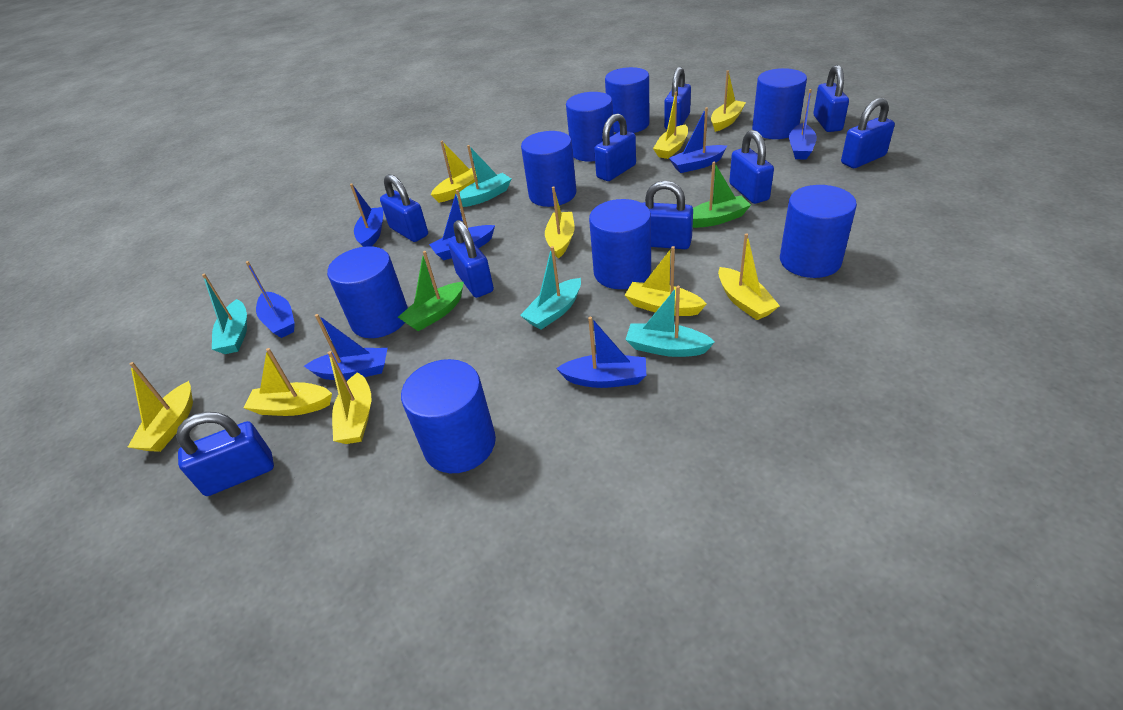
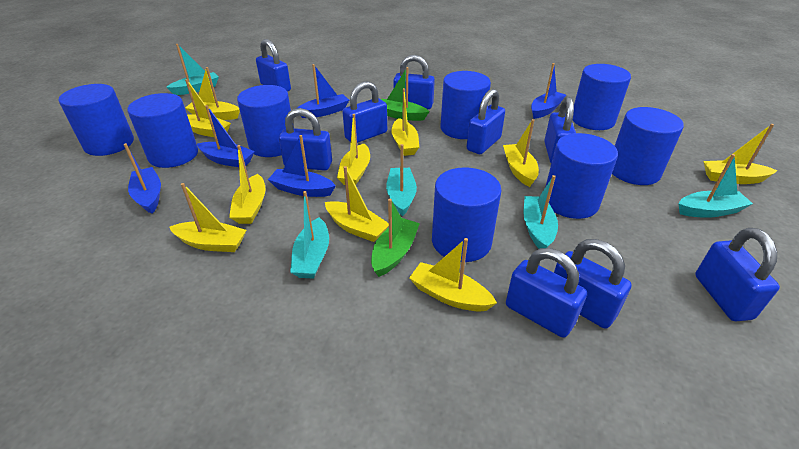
blue boat: 7 -> 5
turquoise boat: 4 -> 5
yellow boat: 9 -> 10

